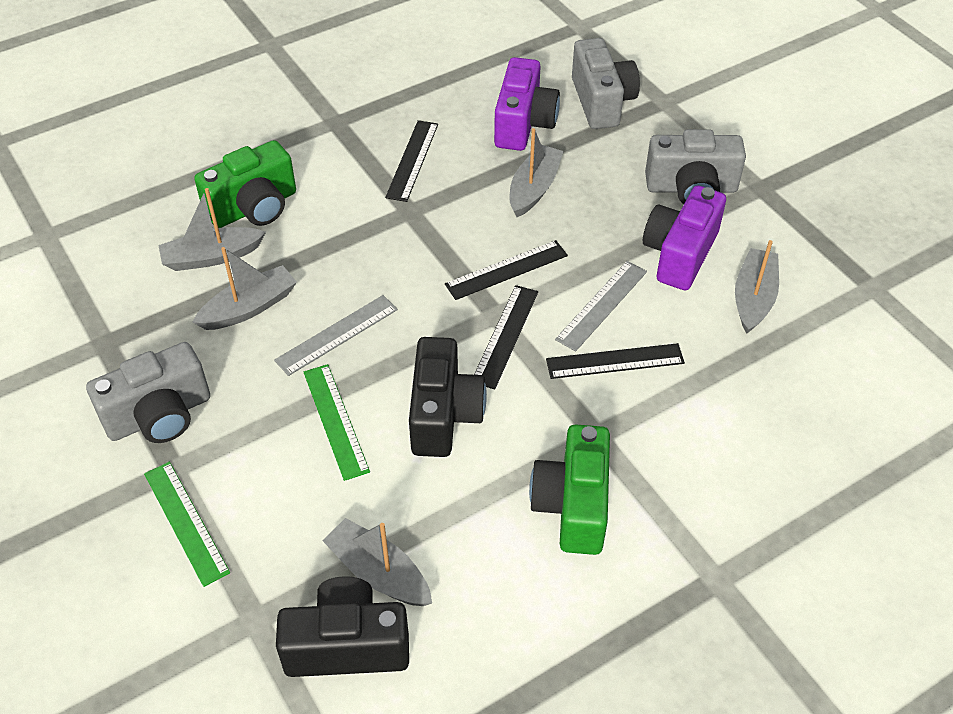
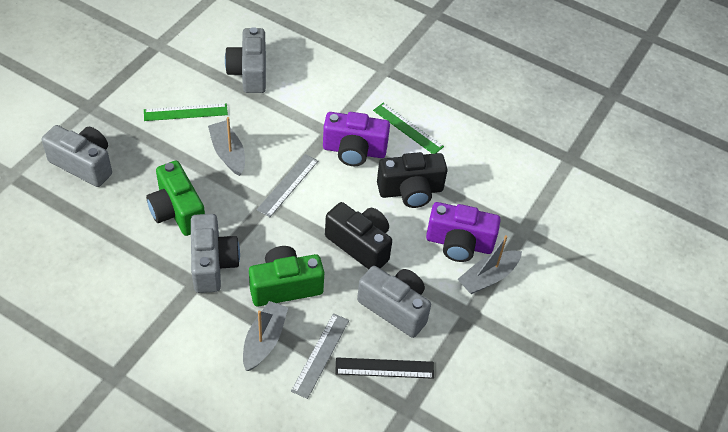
black ruler: 4 -> 1
grey boat: 5 -> 3
grey camera: 3 -> 4

